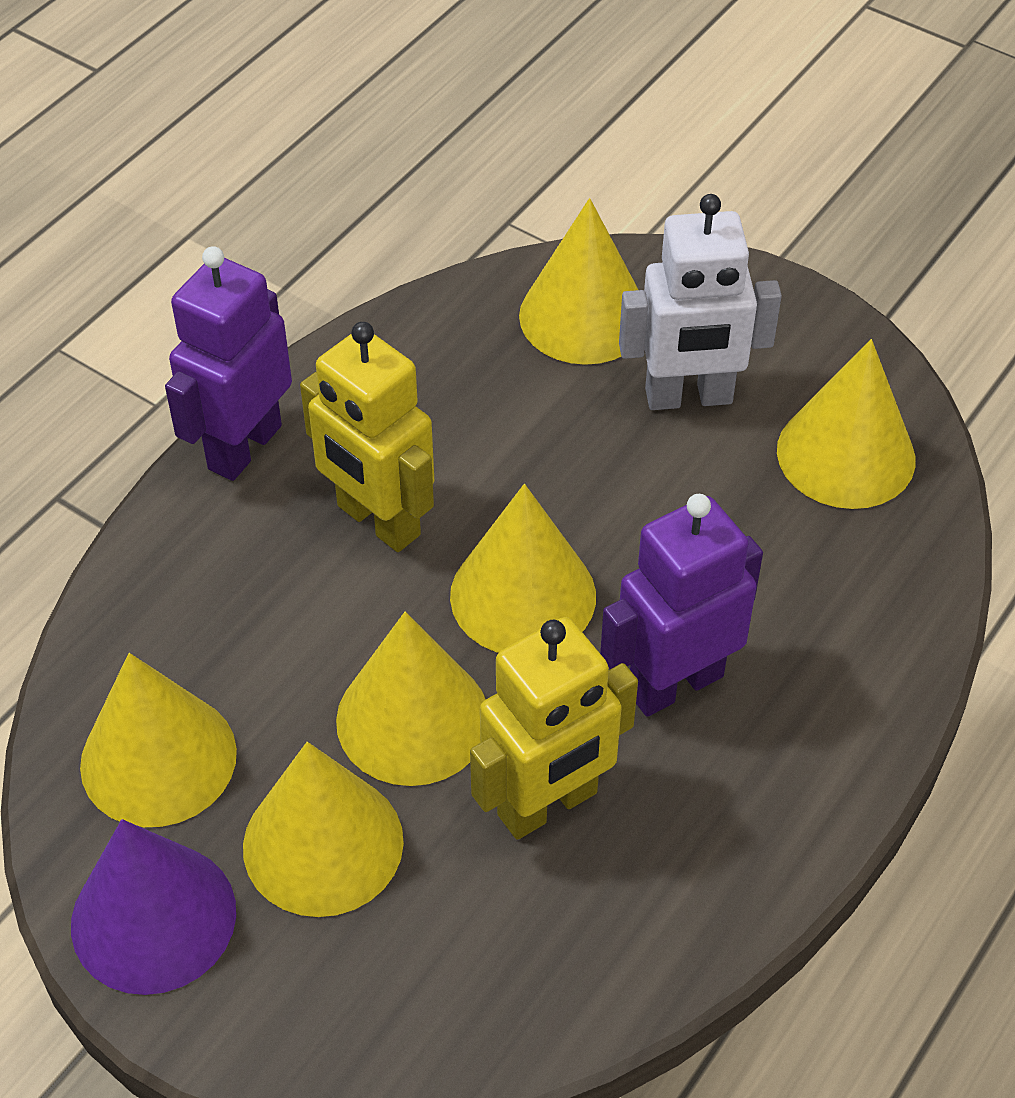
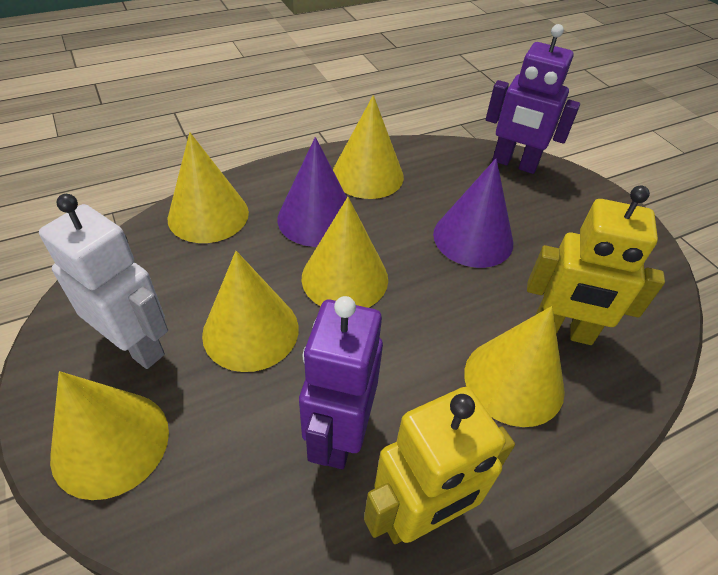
purple cone: 1 -> 2

